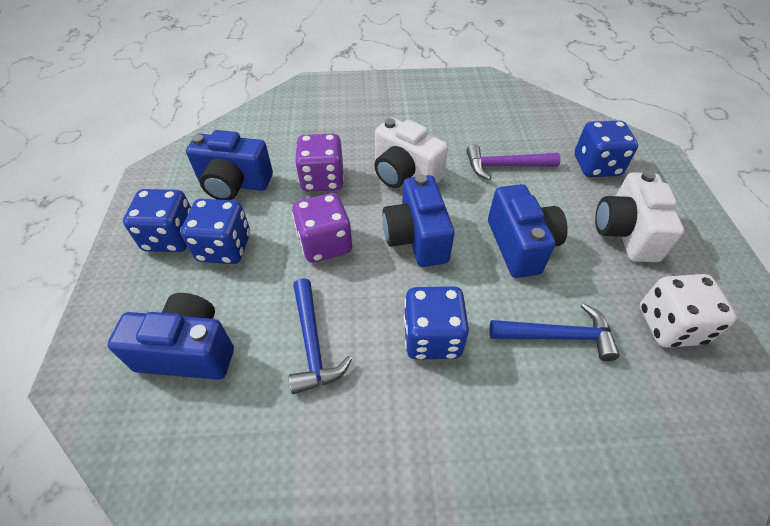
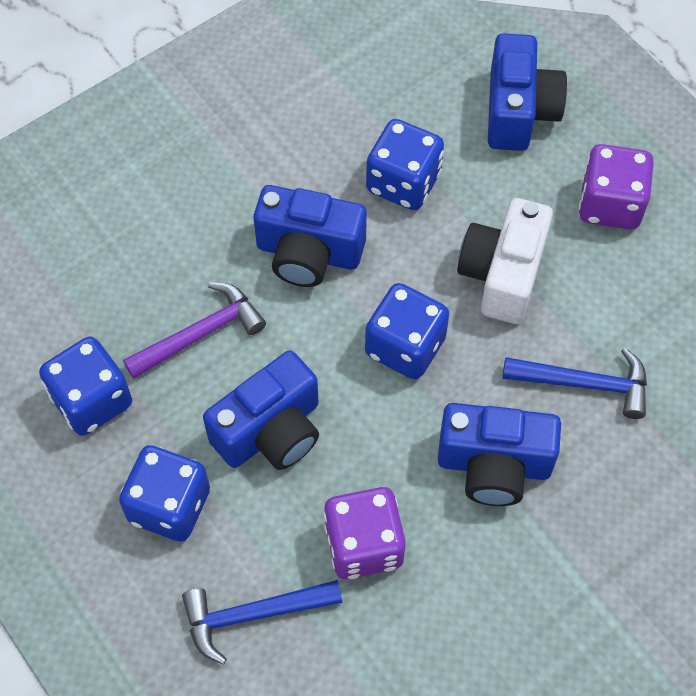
white camera: 2 -> 1
white dice: 1 -> 0

